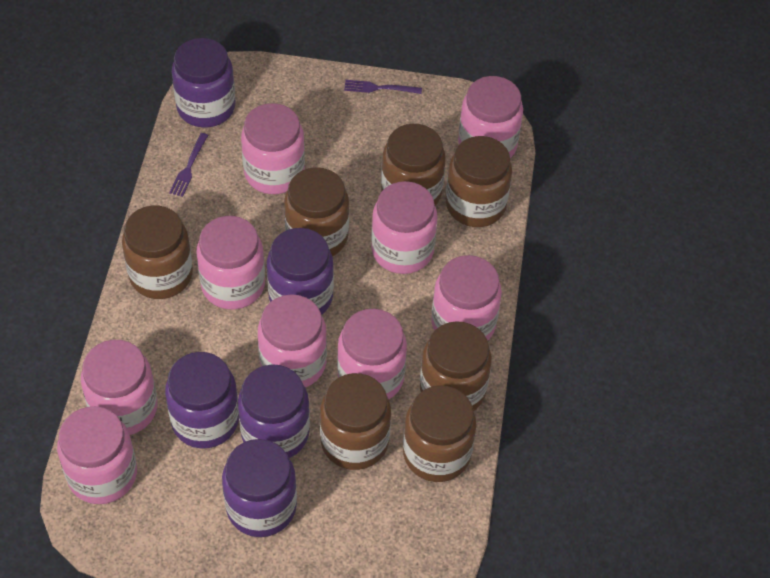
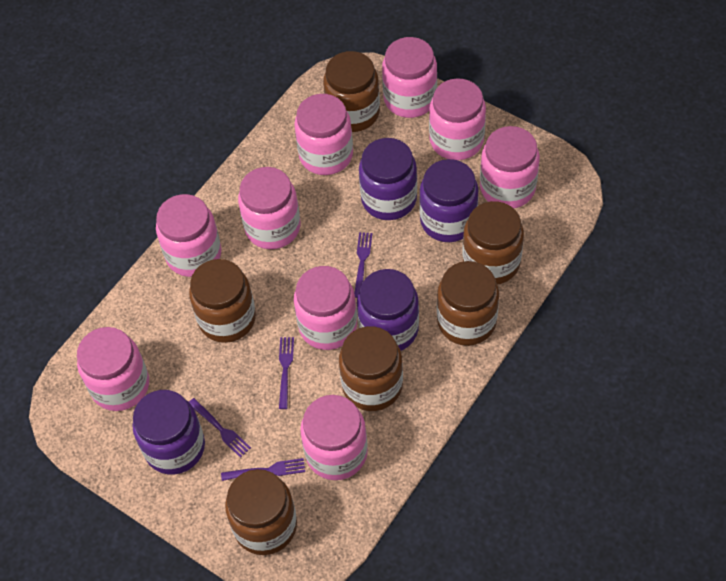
brown jar: 7 -> 6
purple fork: 2 -> 4
purple jar: 5 -> 4

